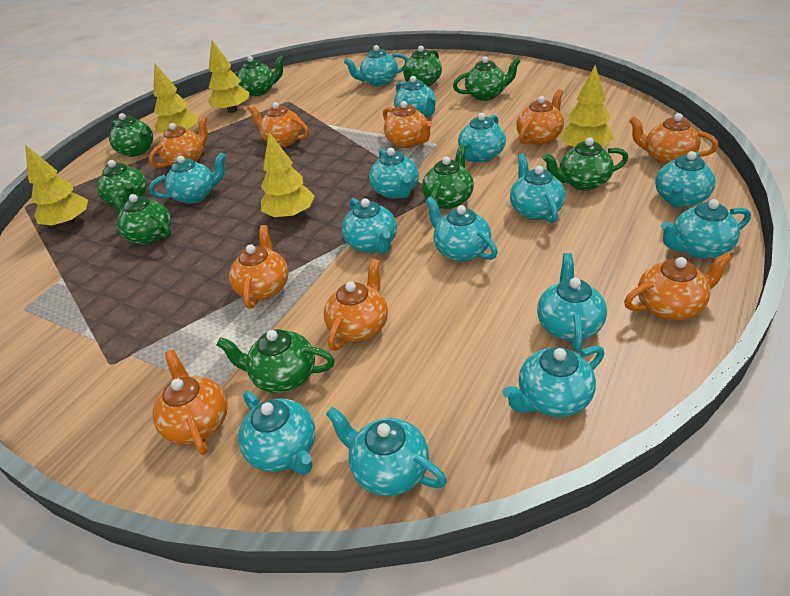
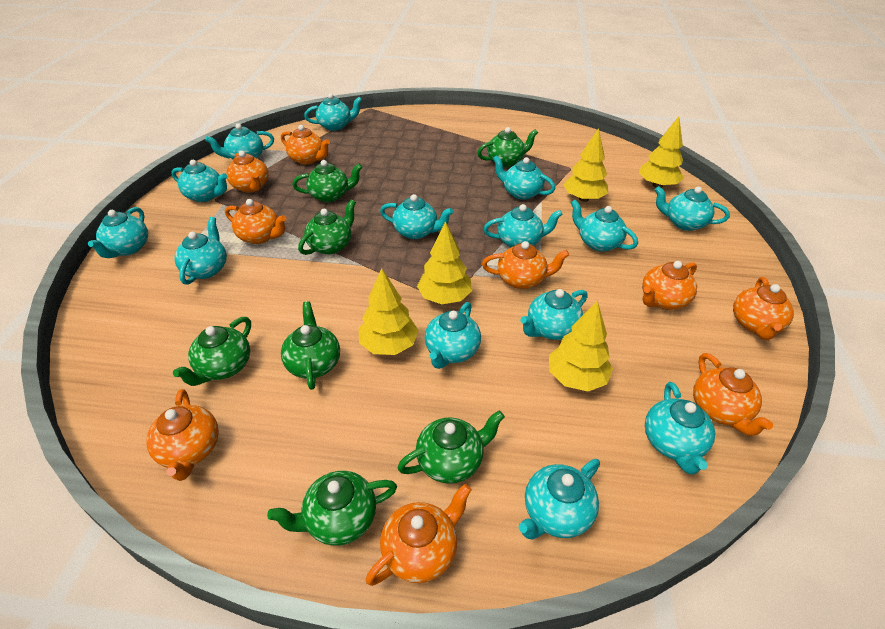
green teapot: 9 -> 7

